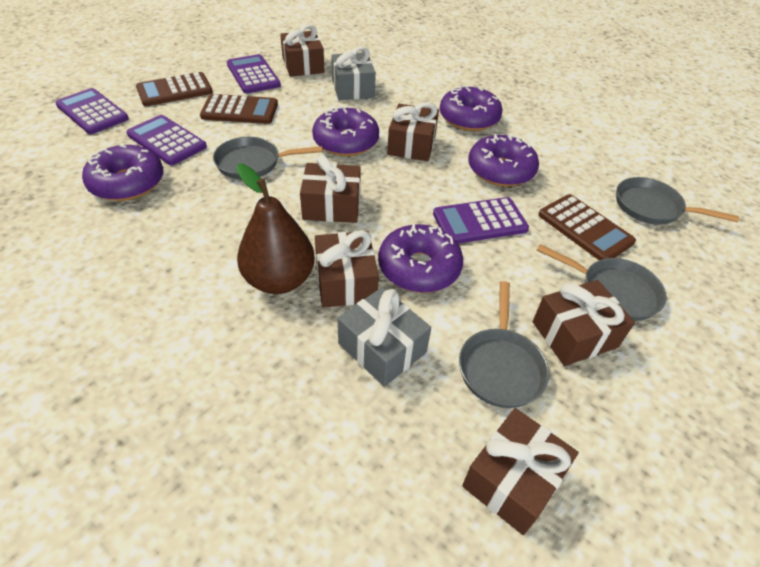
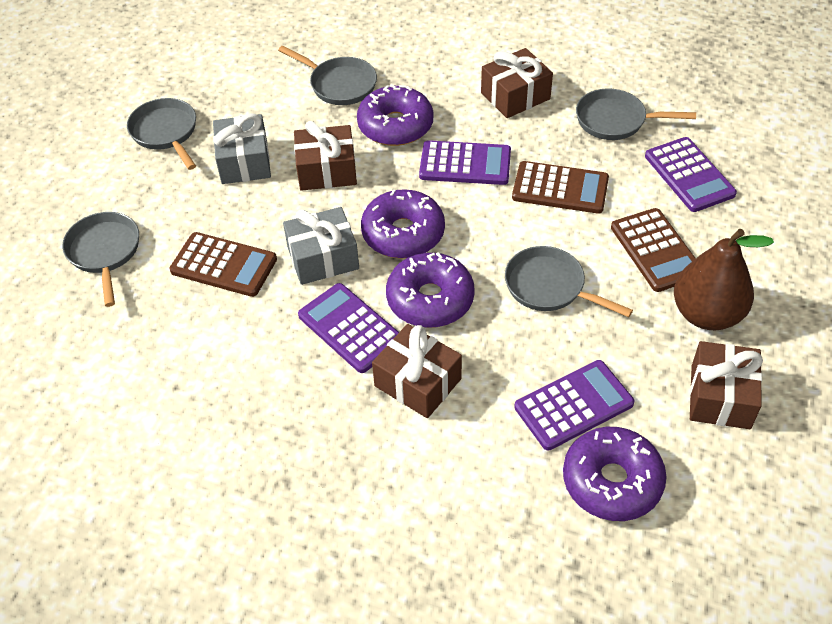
brown gift: 6 -> 4
grey pan: 4 -> 5
purple donut: 5 -> 4

